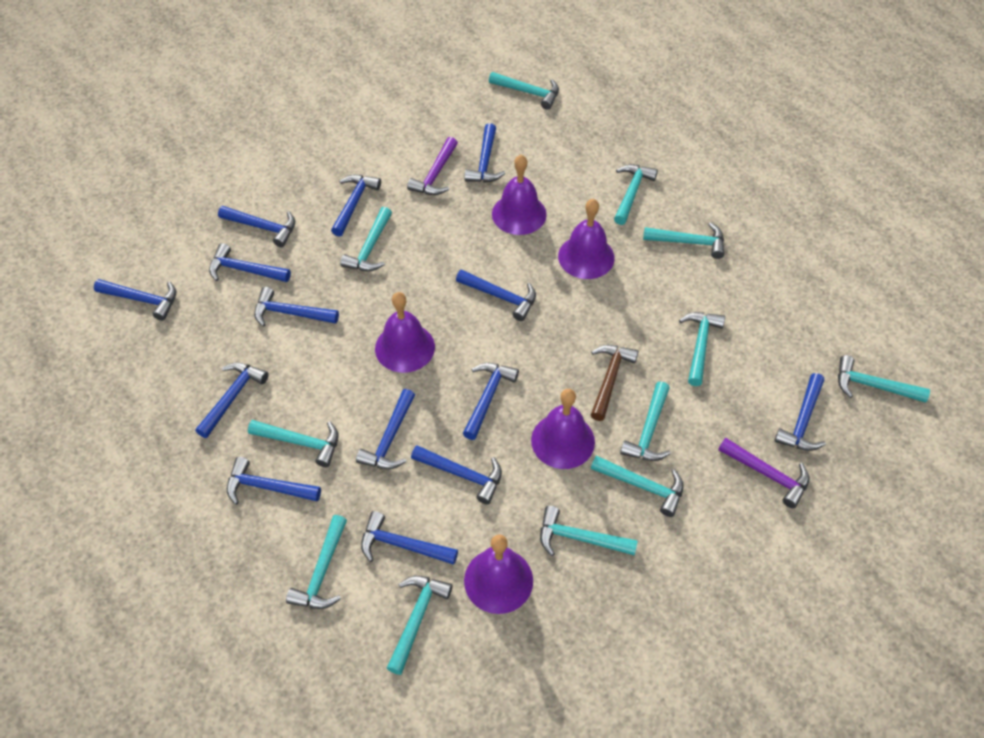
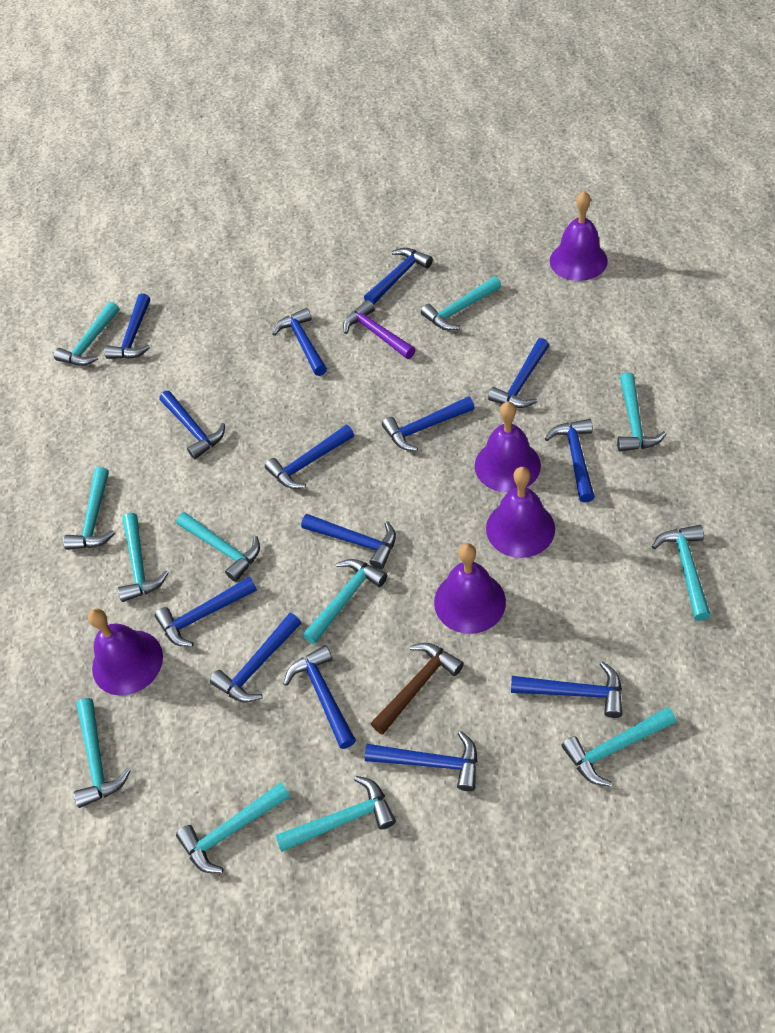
purple hammer: 2 -> 1

